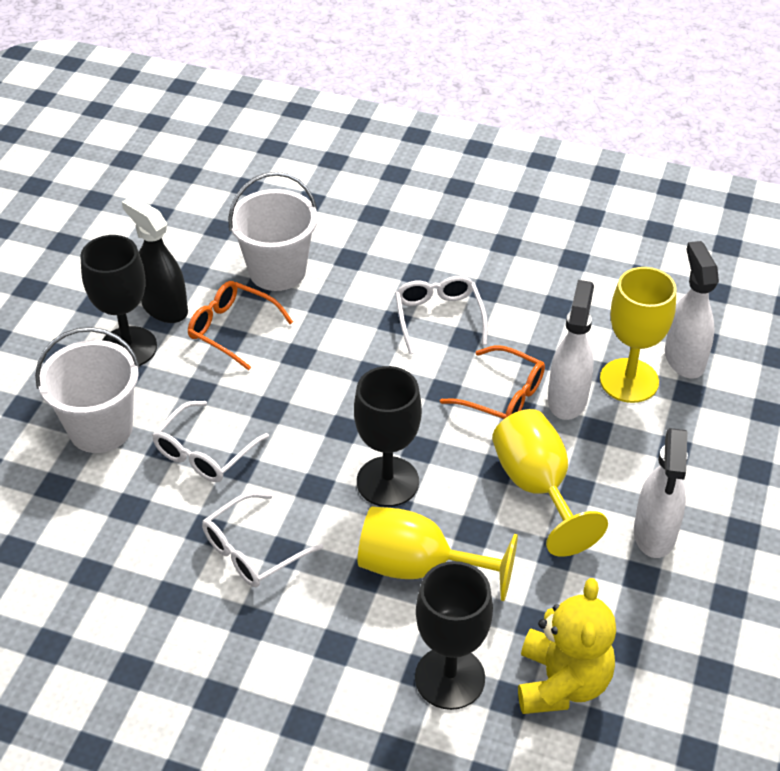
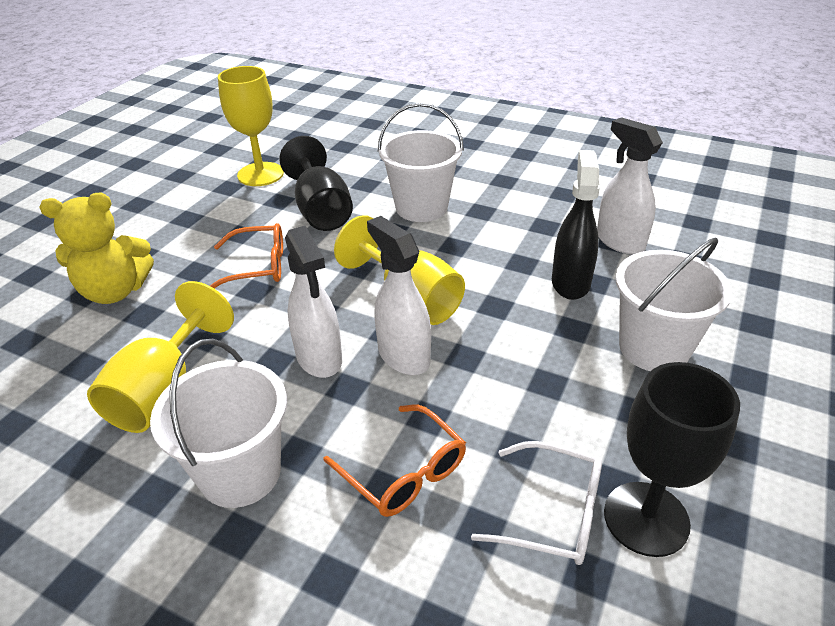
black goblet: 3 -> 2
white bucket: 2 -> 3
white glasses: 3 -> 1

